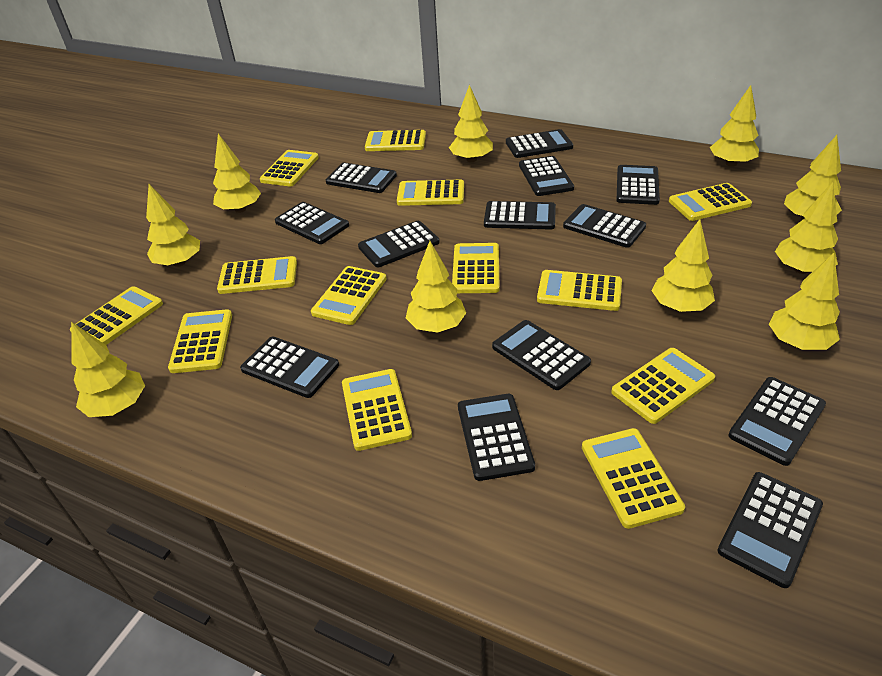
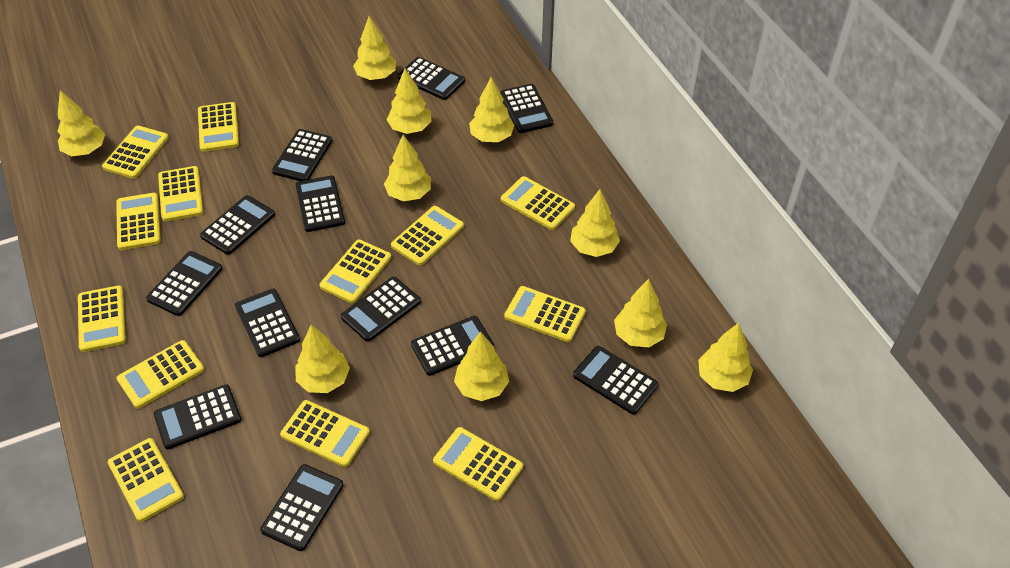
black calculator: 13 -> 12

